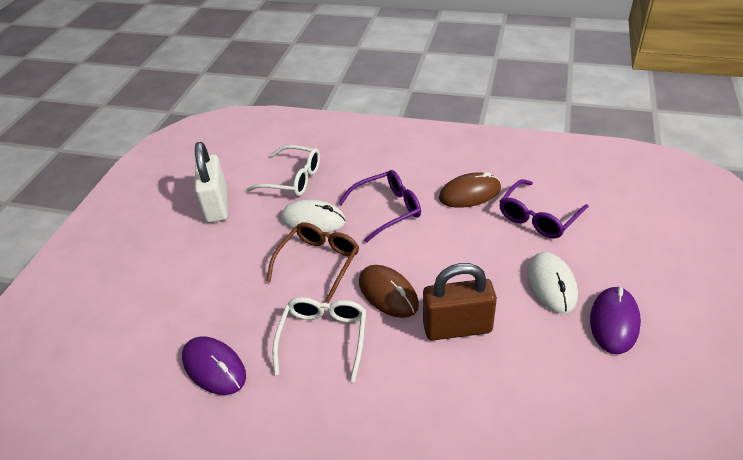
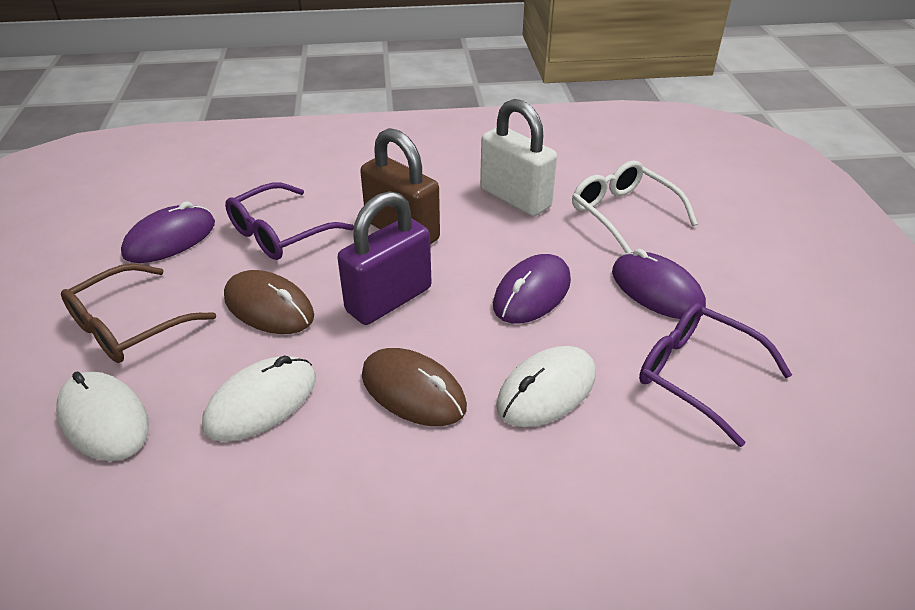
purple mouse: 2 -> 3
purple padlock: 0 -> 1
white glasses: 2 -> 1
white mouse: 2 -> 3

